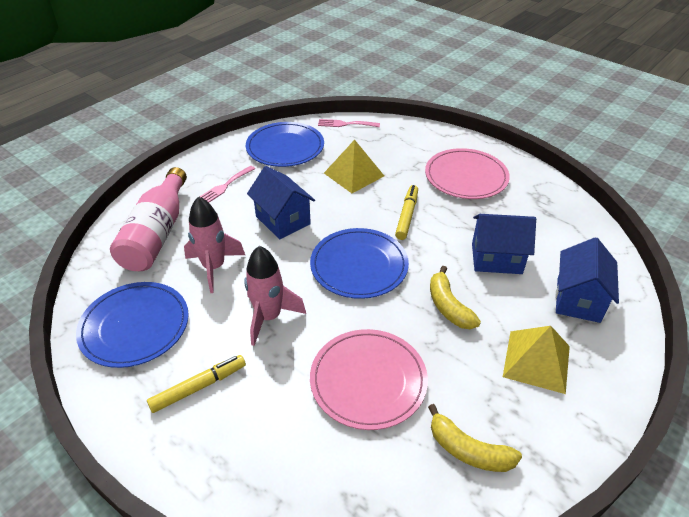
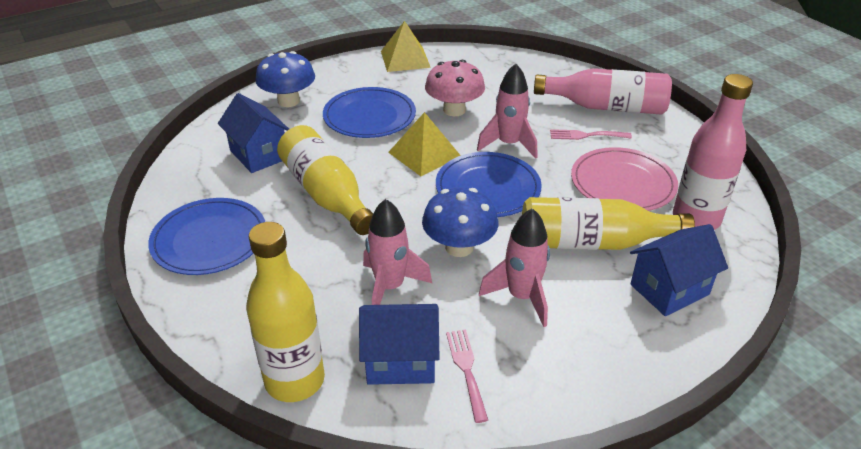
blue mushroom: 0 -> 2
pink bottle: 1 -> 2
pink mushroom: 0 -> 1
pink plate: 2 -> 1
pink rocket: 2 -> 3
yellow banana: 2 -> 0
yellow bottle: 0 -> 3
yellow marker: 2 -> 0

